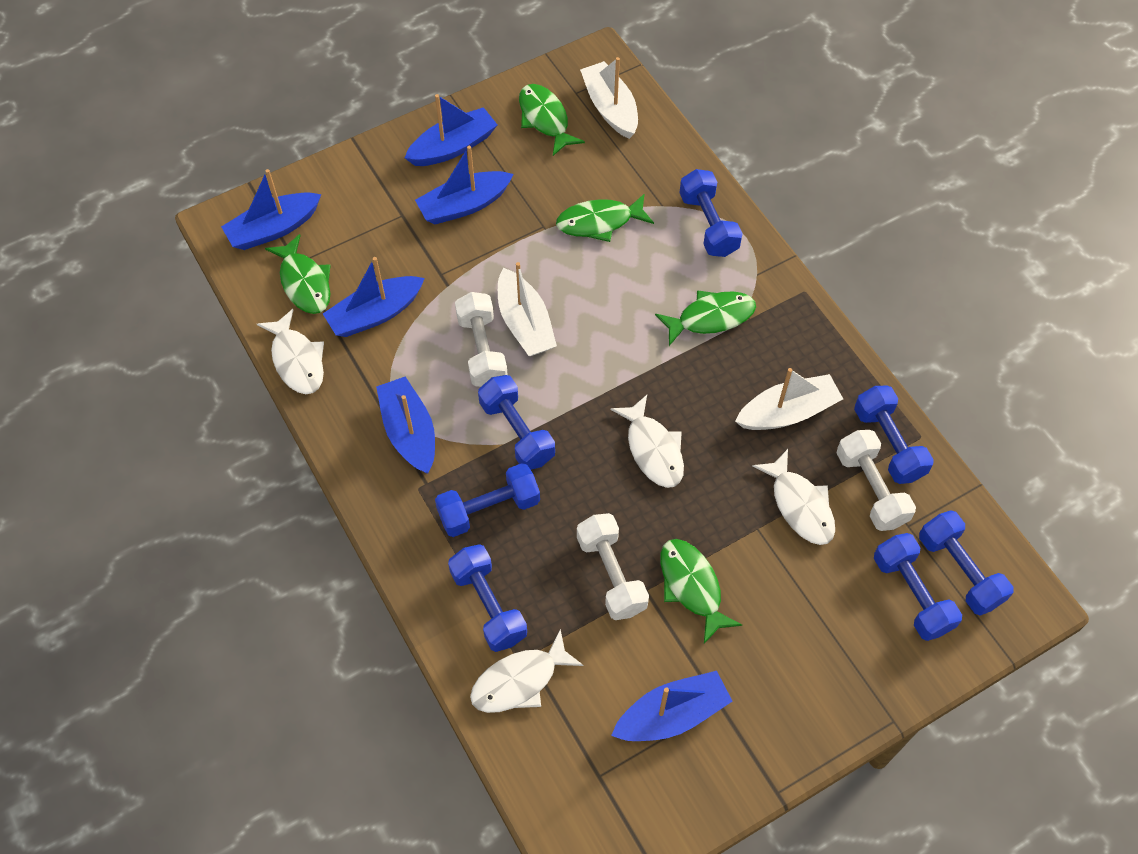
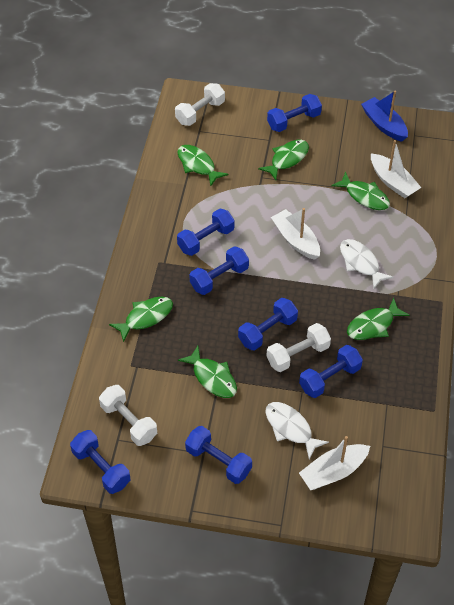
blue boat: 6 -> 1
green fish: 5 -> 6
white fish: 4 -> 2

